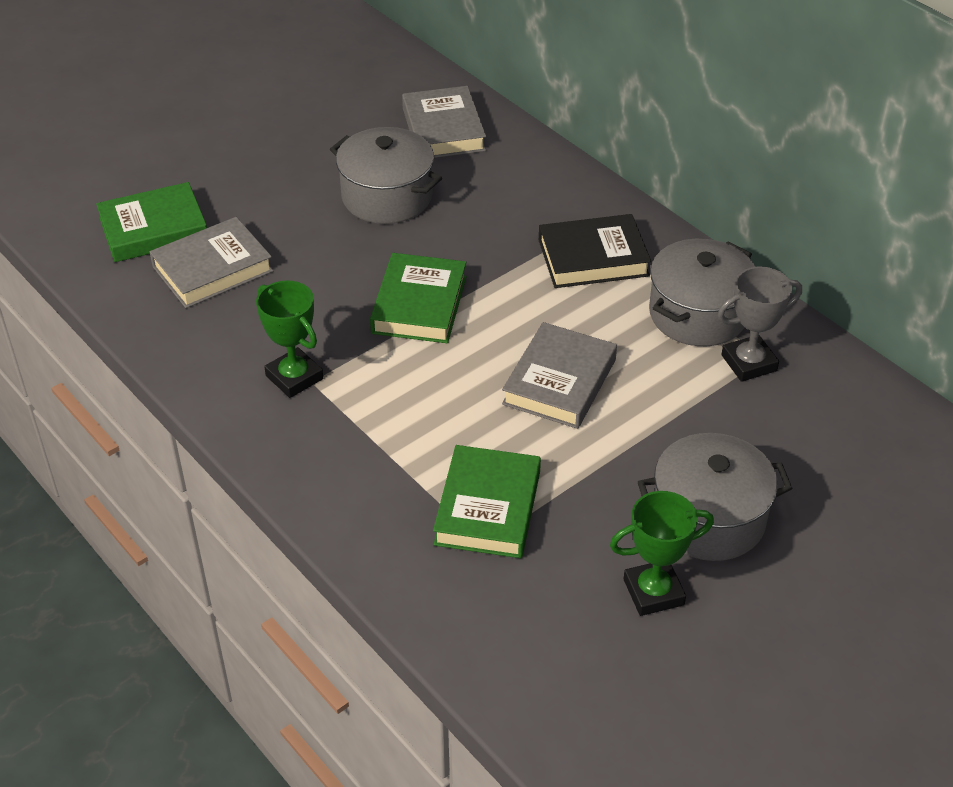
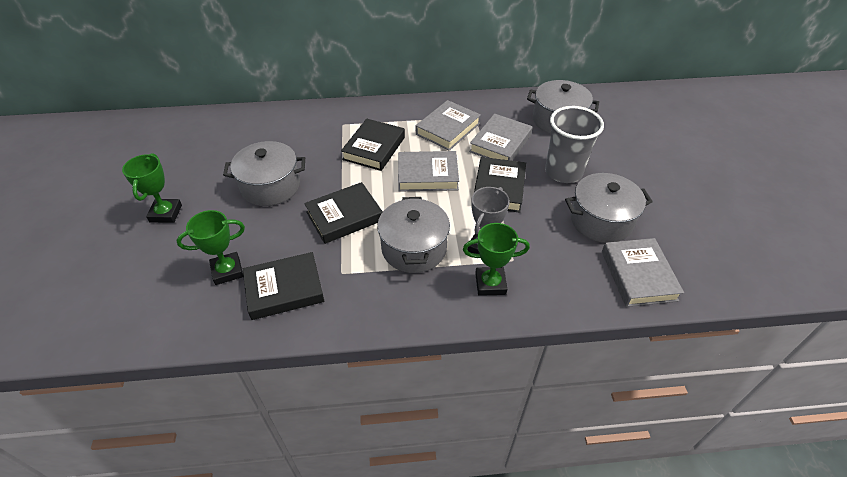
black book: 1 -> 4
green book: 3 -> 0
green trophy: 2 -> 3
grey book: 3 -> 4
grey cup: 0 -> 1
grey pot: 3 -> 4

